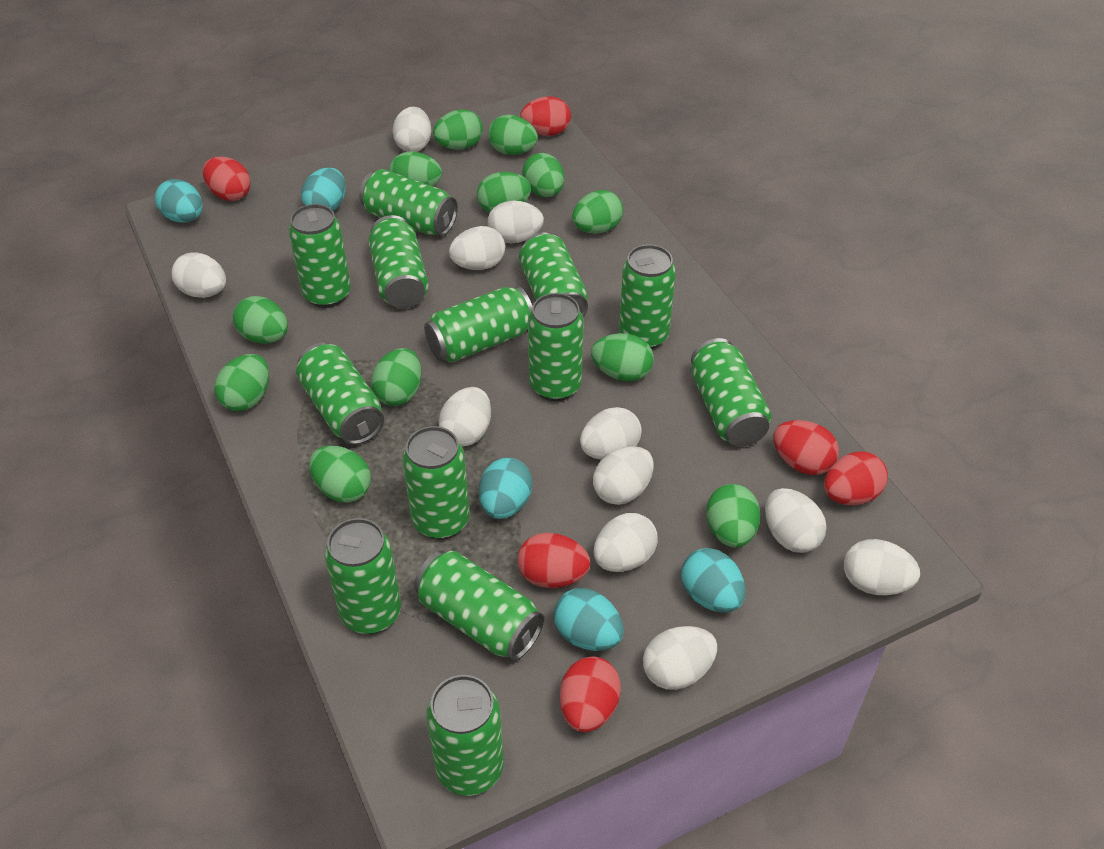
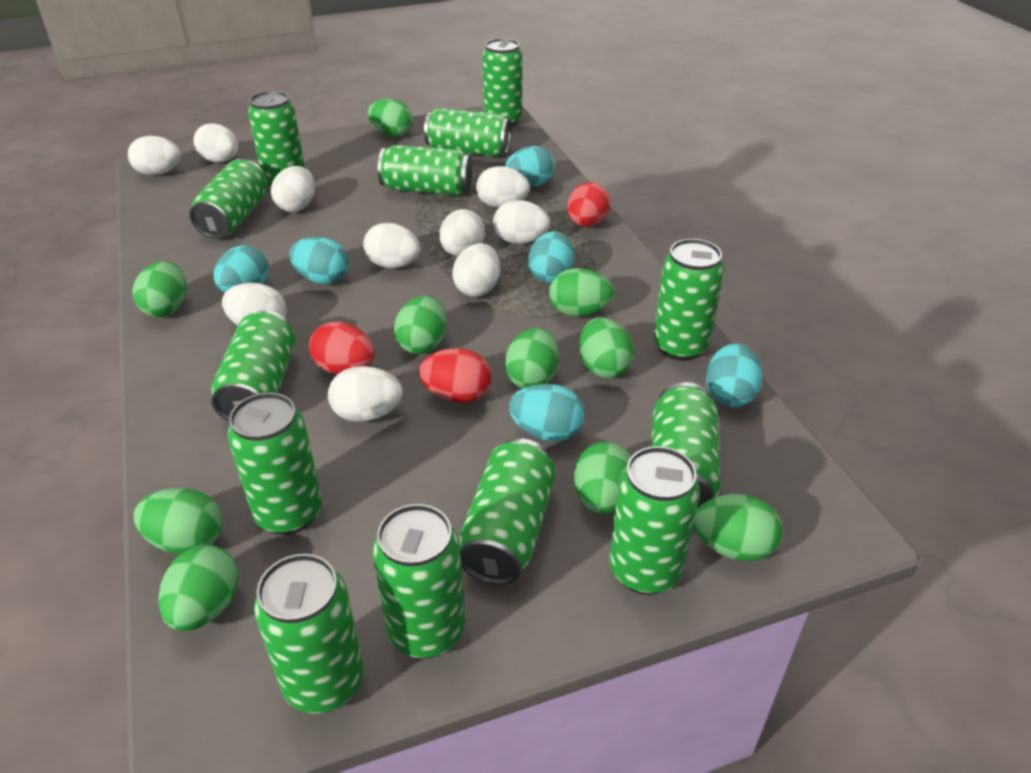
green egg: 12 -> 10
red egg: 6 -> 3
turquoise egg: 5 -> 6
white egg: 11 -> 10

